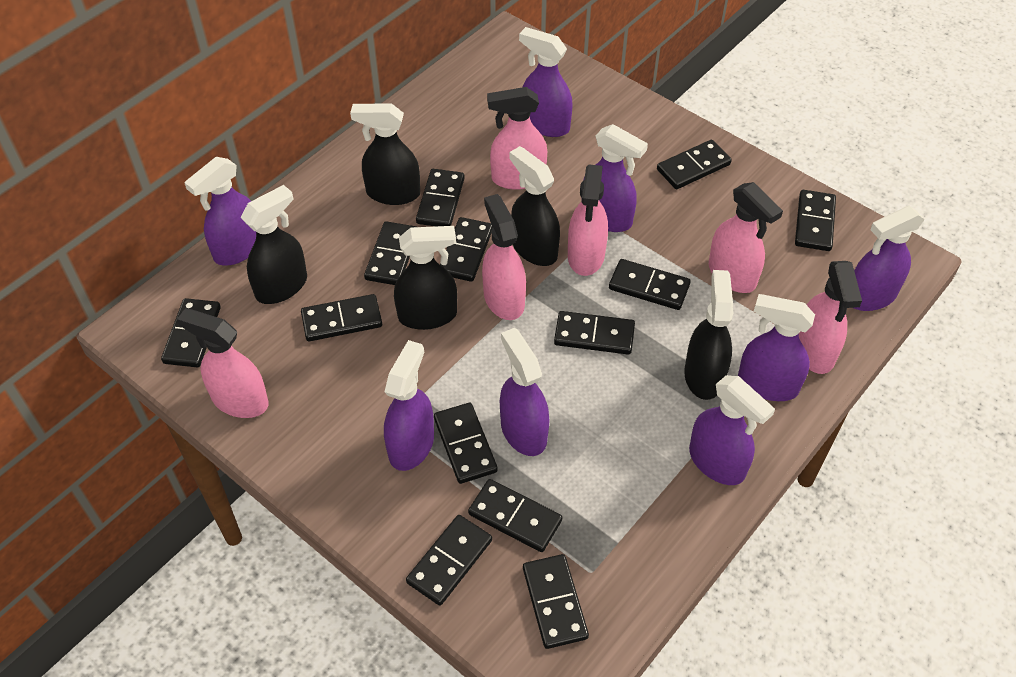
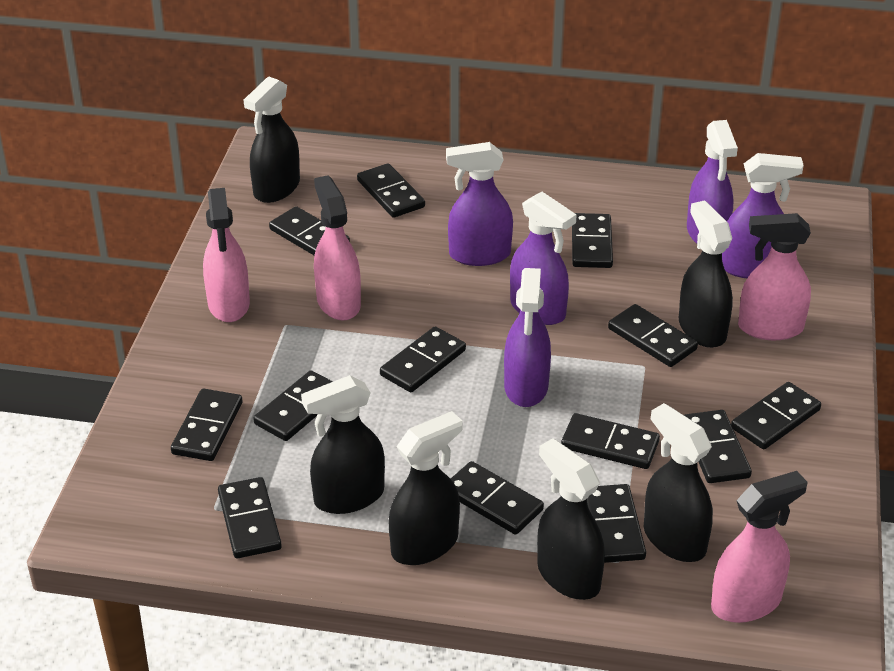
black spray bottle: 5 -> 6
pink spray bottle: 6 -> 4
purple spray bottle: 8 -> 5

